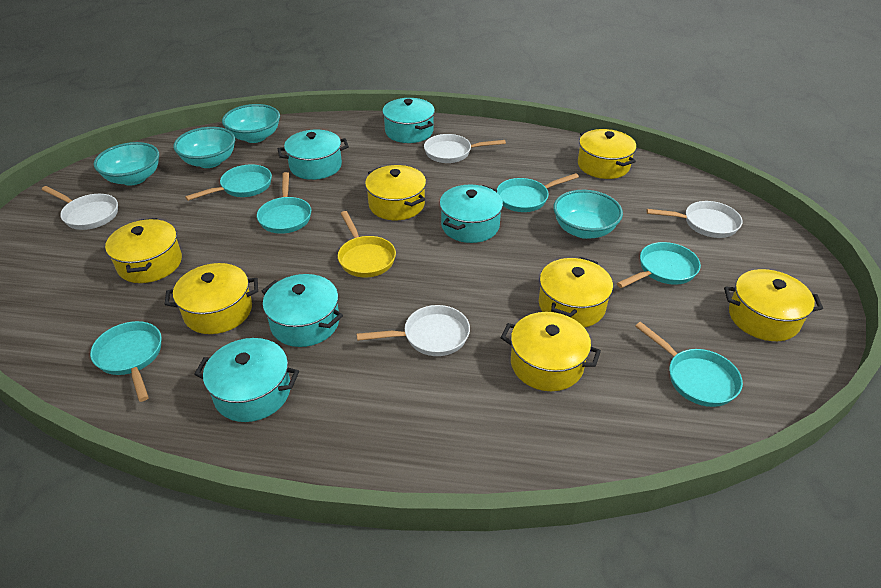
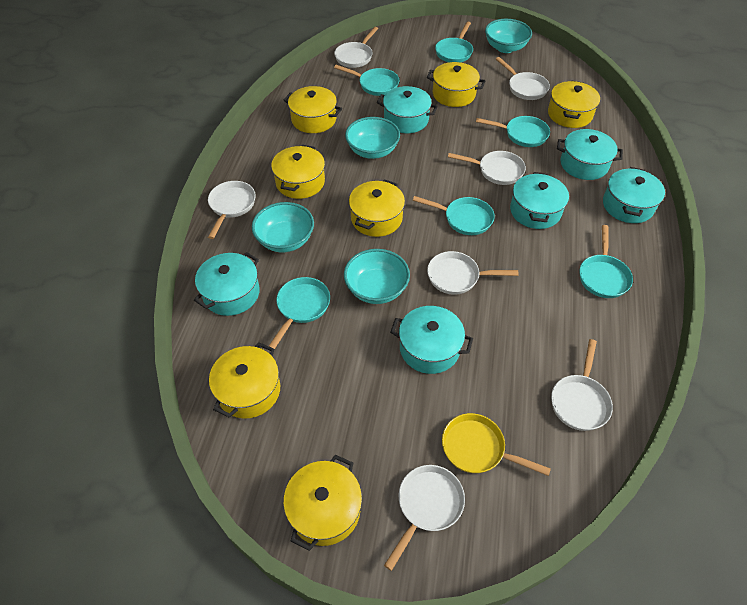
turquoise pot: 5 -> 6
white pan: 4 -> 7

